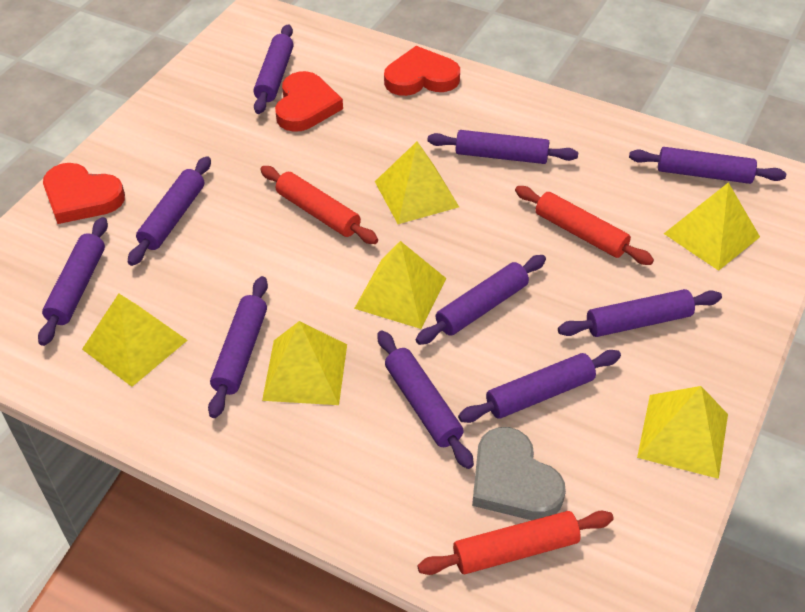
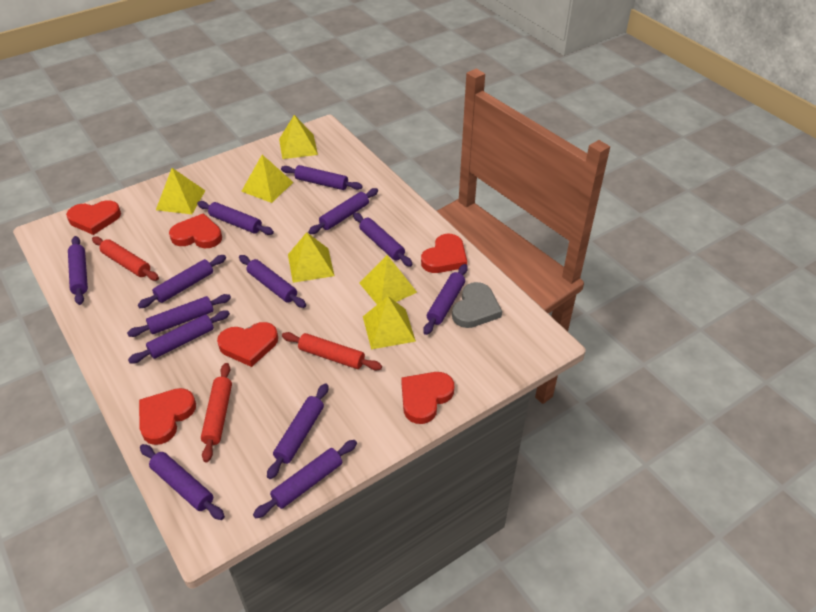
purple rolling pin: 10 -> 13
red heart: 3 -> 6

